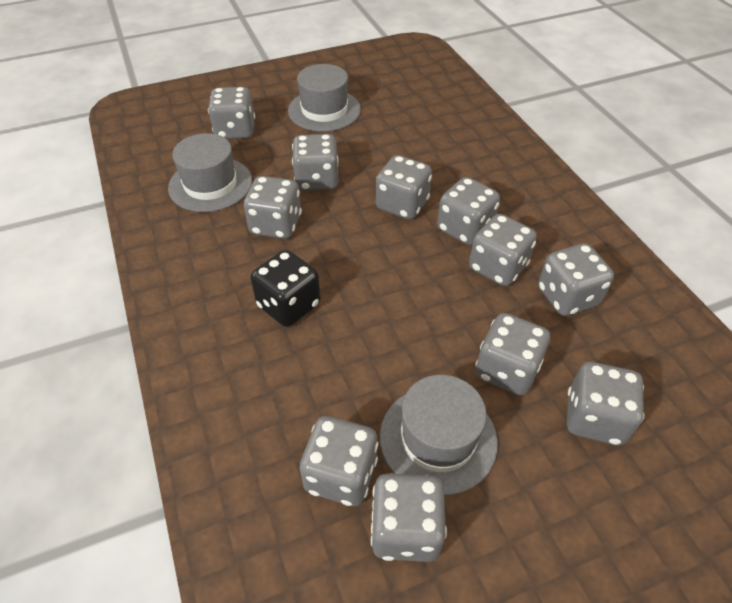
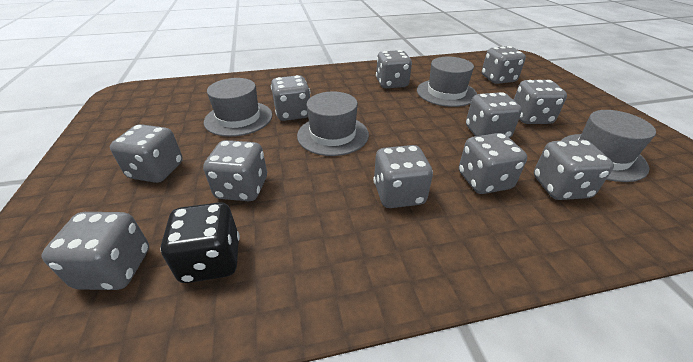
grey hat: 3 -> 4

